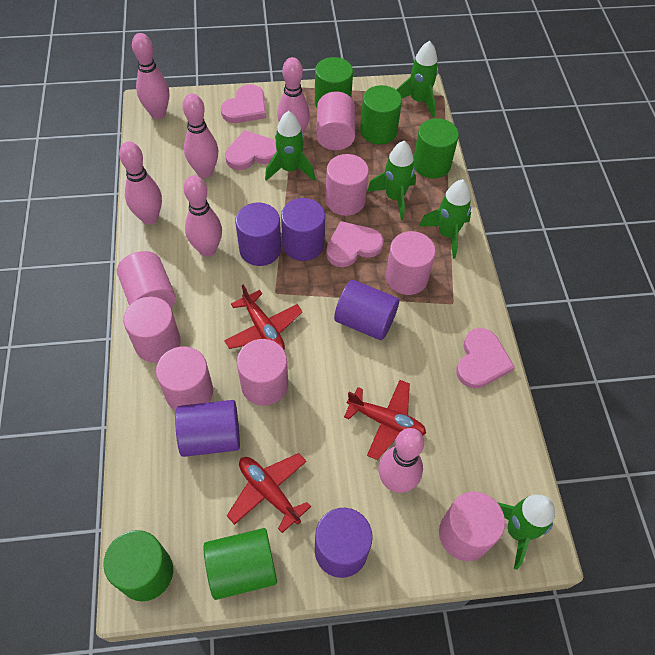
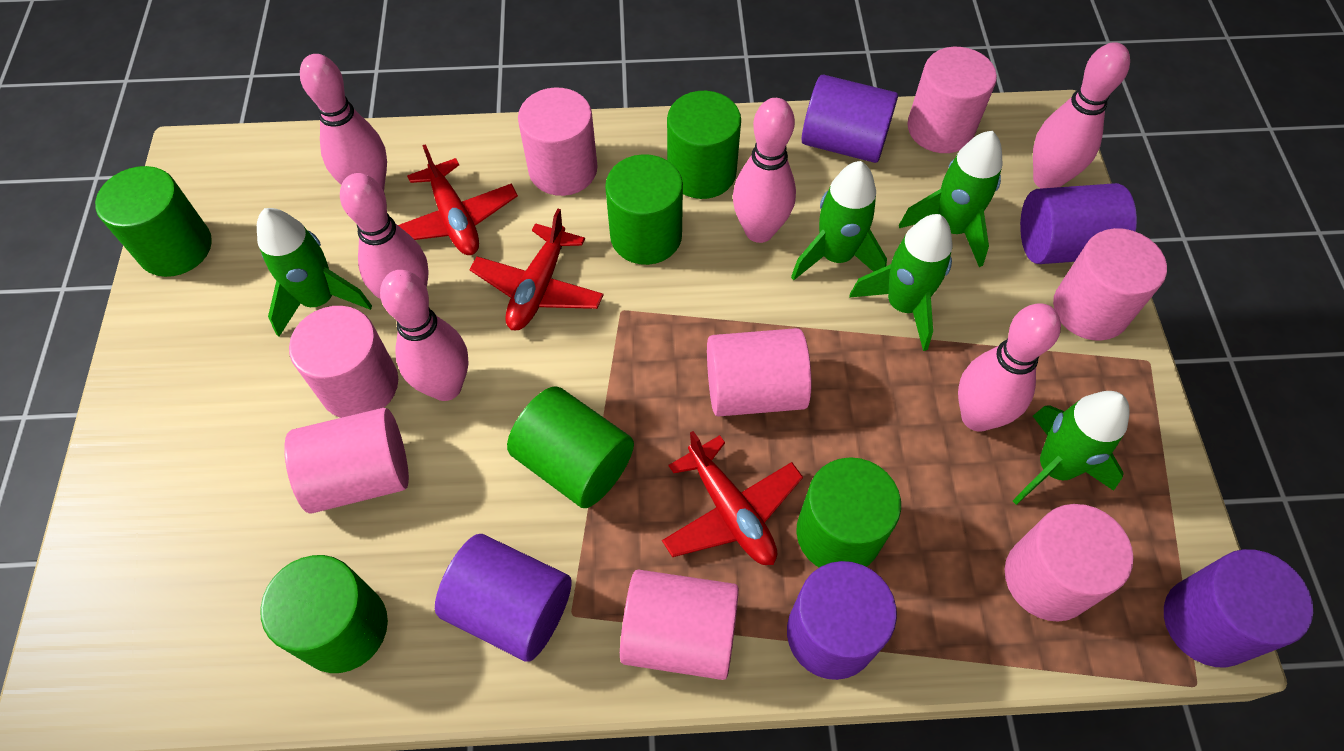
green cylinder: 5 -> 6
pink heart: 4 -> 0

